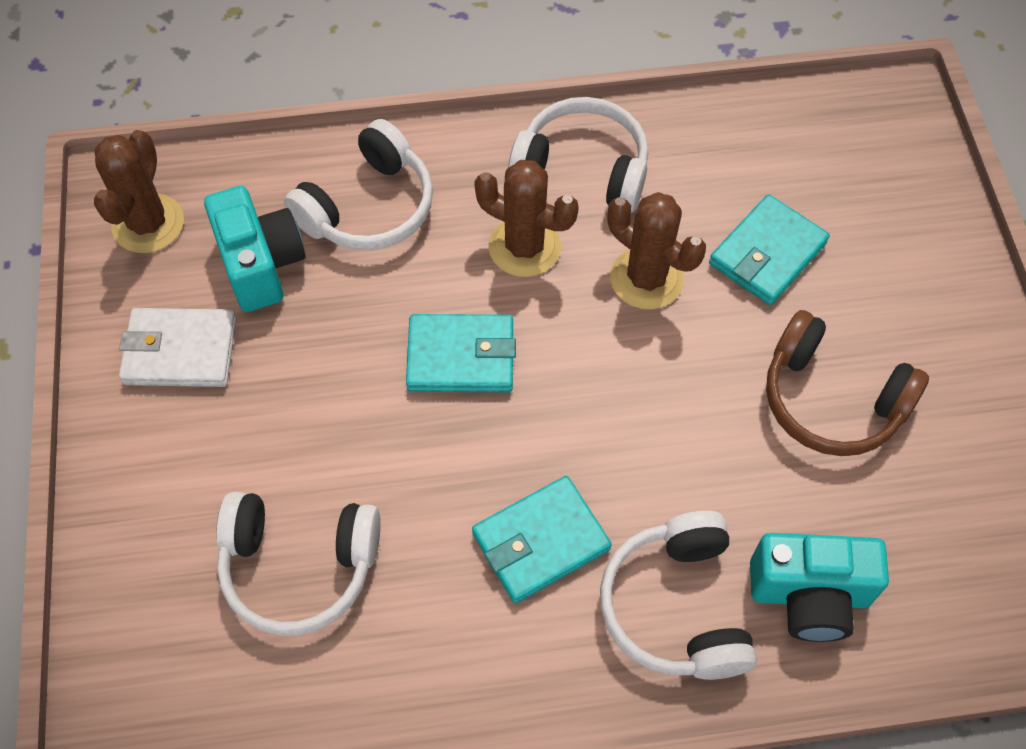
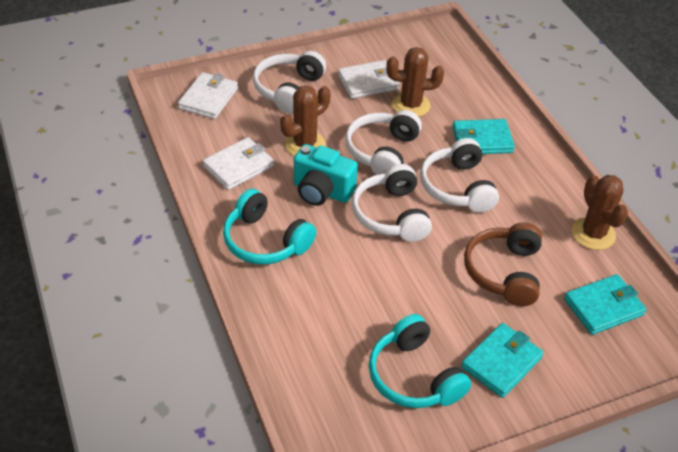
turquoise camera: 2 -> 1
turquoise headphones: 0 -> 2
white wallet: 1 -> 3

